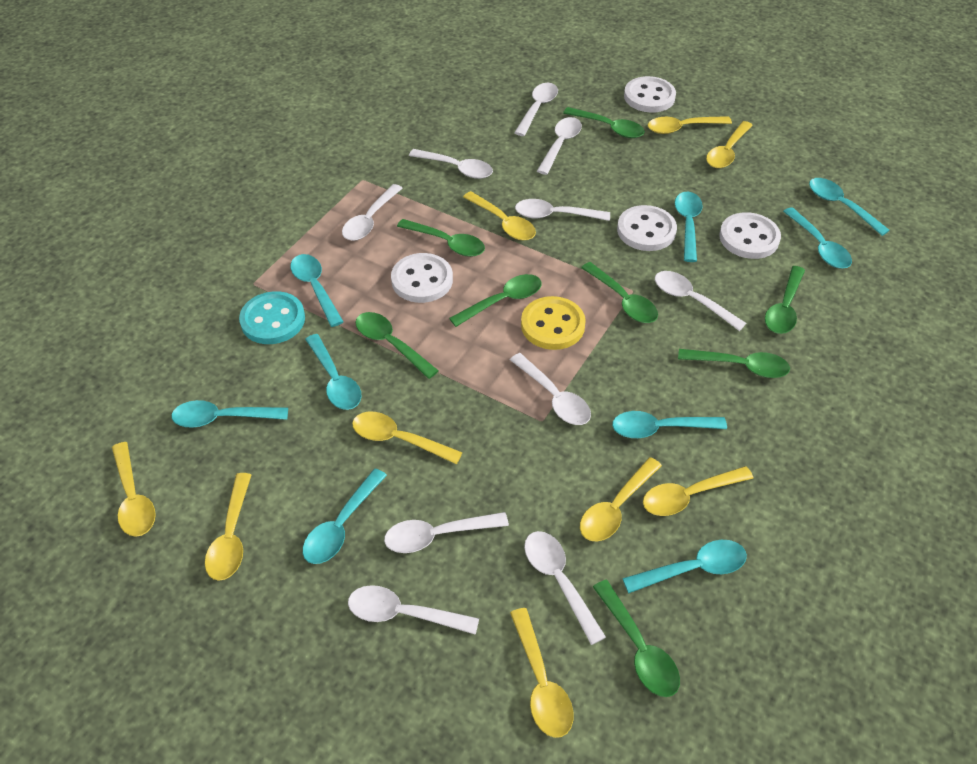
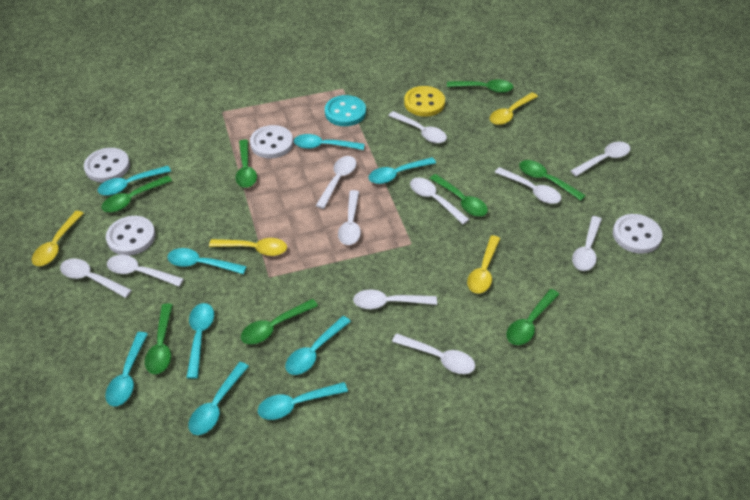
white spoon: 10 -> 11
yellow spoon: 9 -> 4

